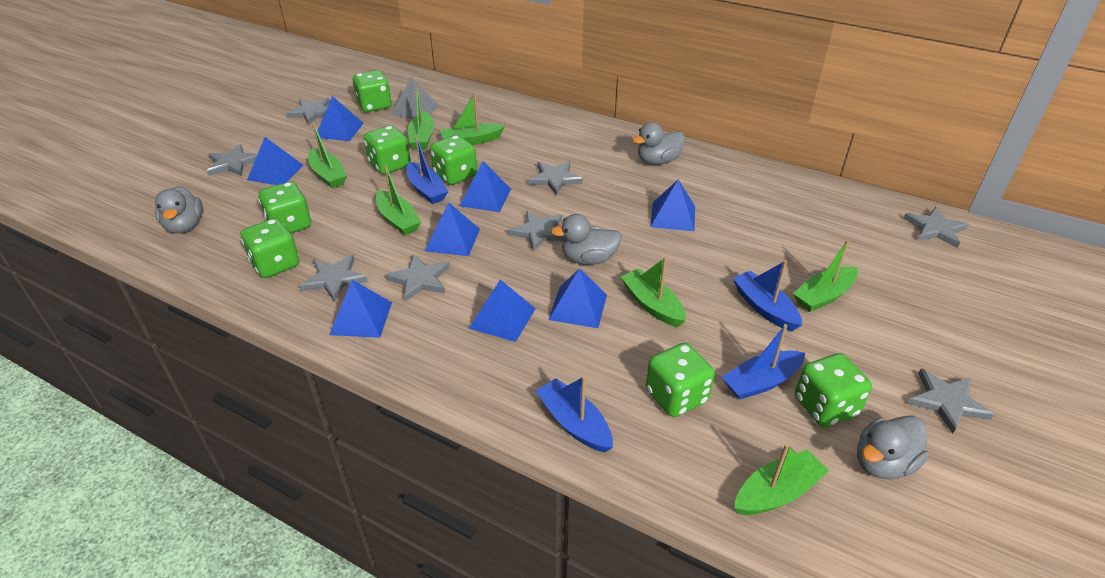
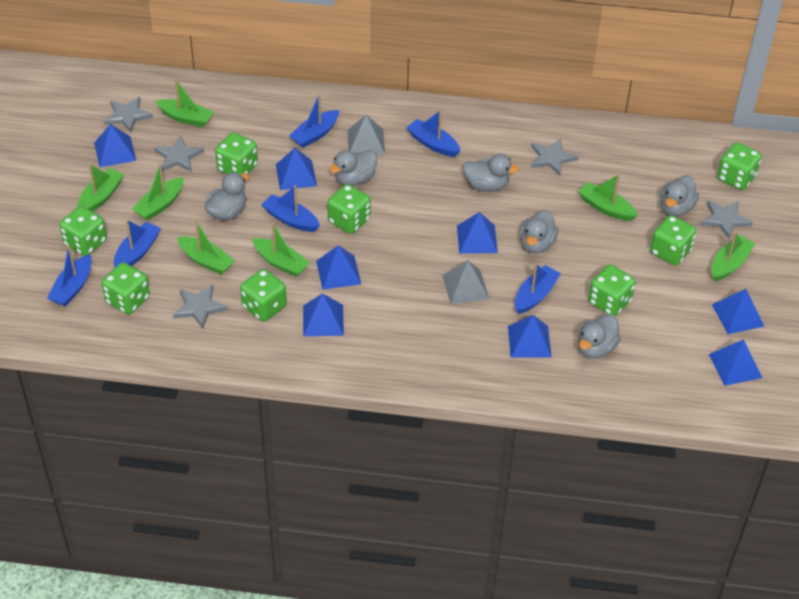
blue boat: 4 -> 6
green dice: 7 -> 8
grey duck: 4 -> 6
grey pyramid: 1 -> 2
grey star: 8 -> 5

